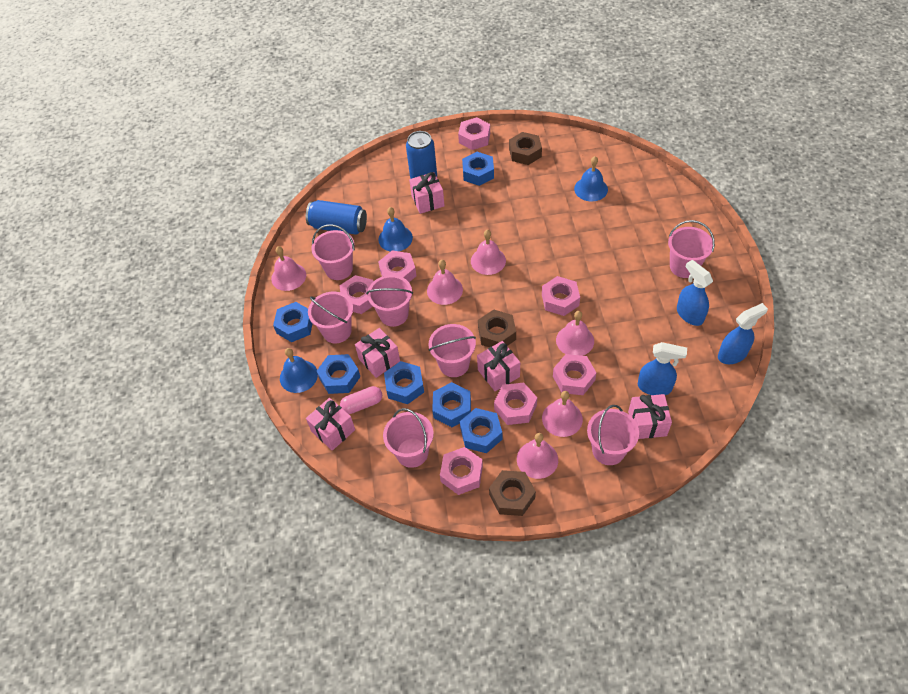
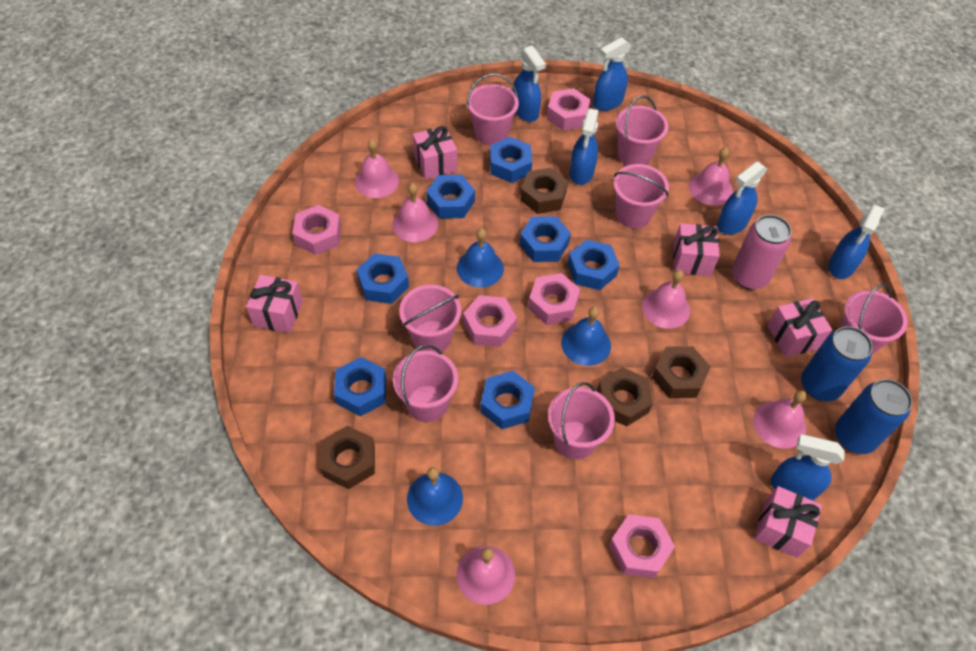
blue nut: 6 -> 7
blue spray bottle: 3 -> 6
brown nut: 3 -> 4
pink can: 0 -> 1
pink capsule: 1 -> 0
pink nut: 7 -> 5

